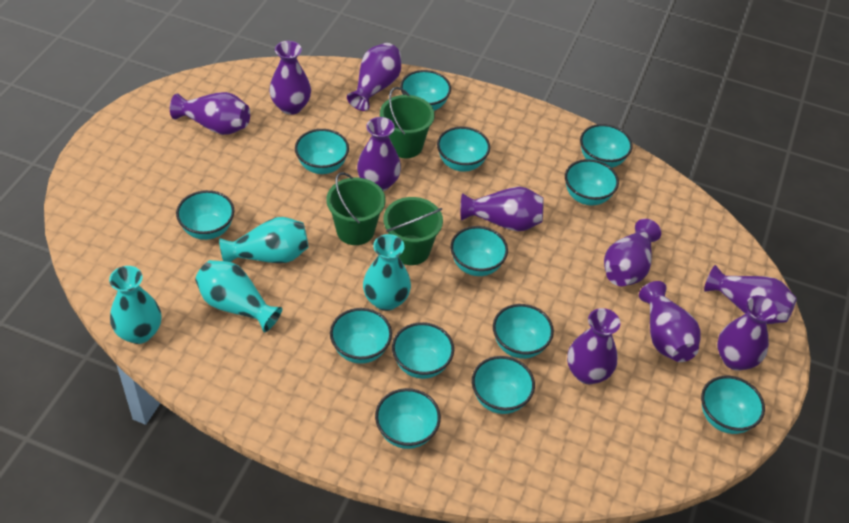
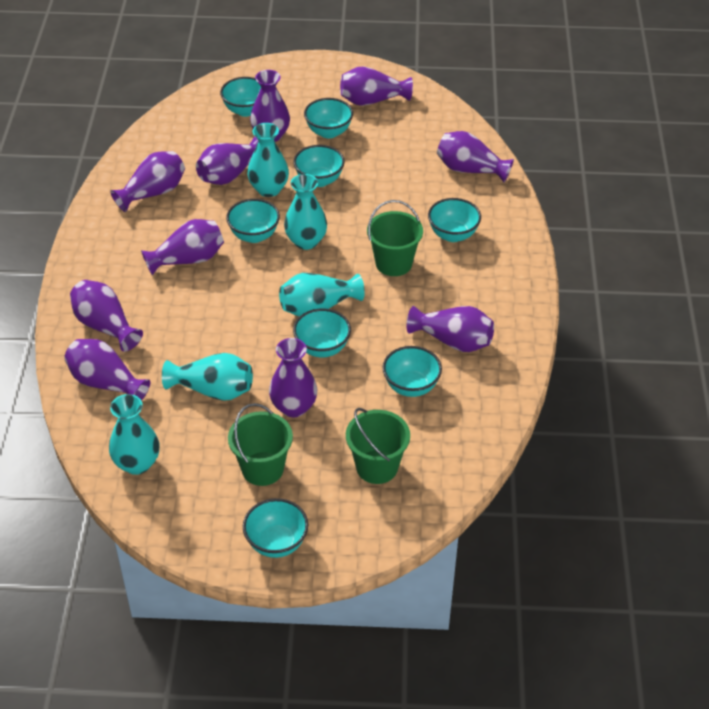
turquoise bowl: 13 -> 8
turquoise vase: 4 -> 5

